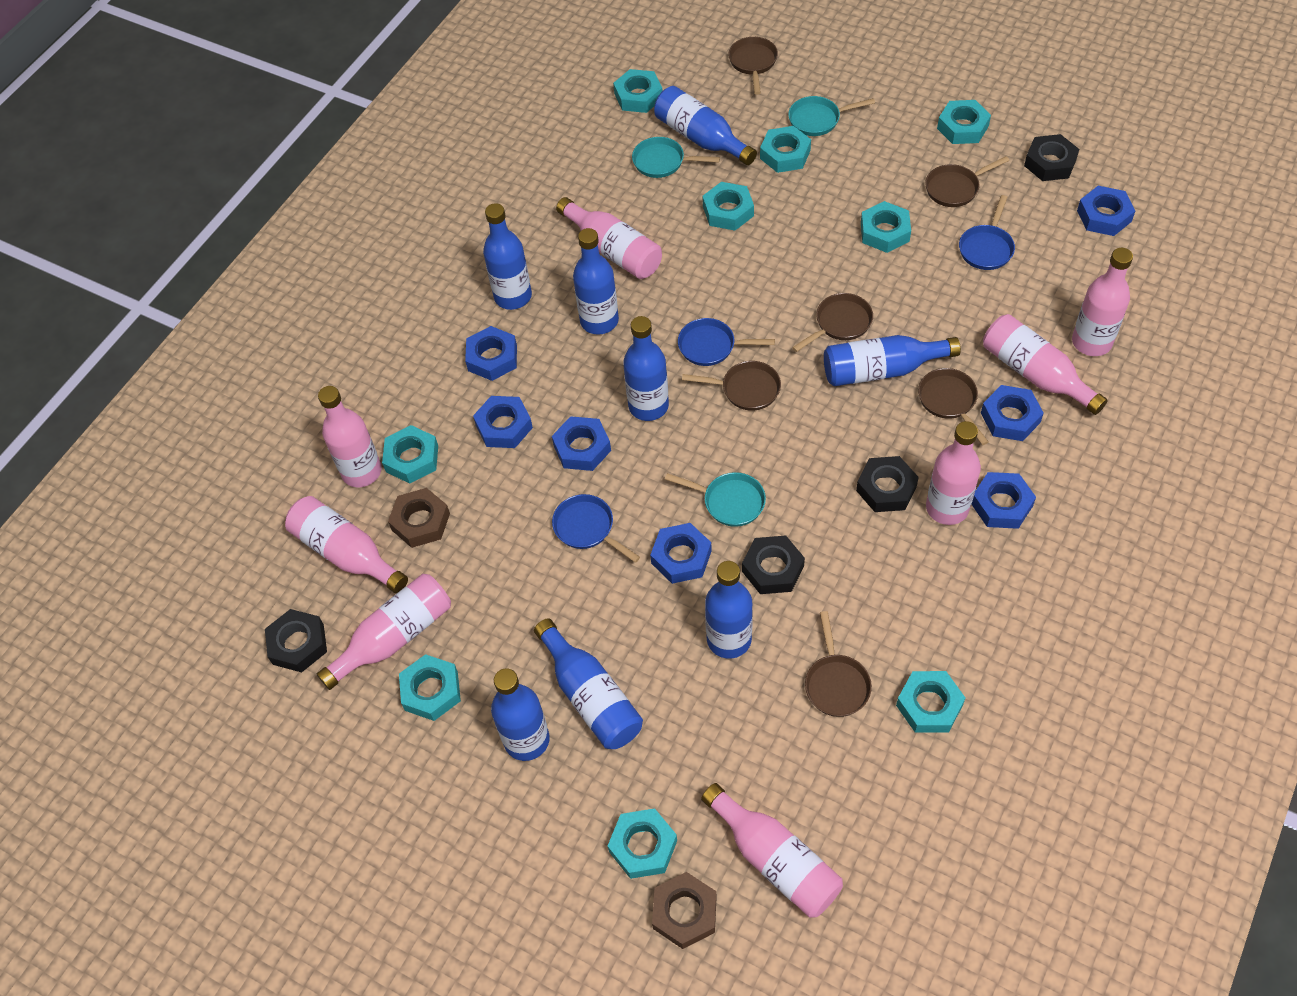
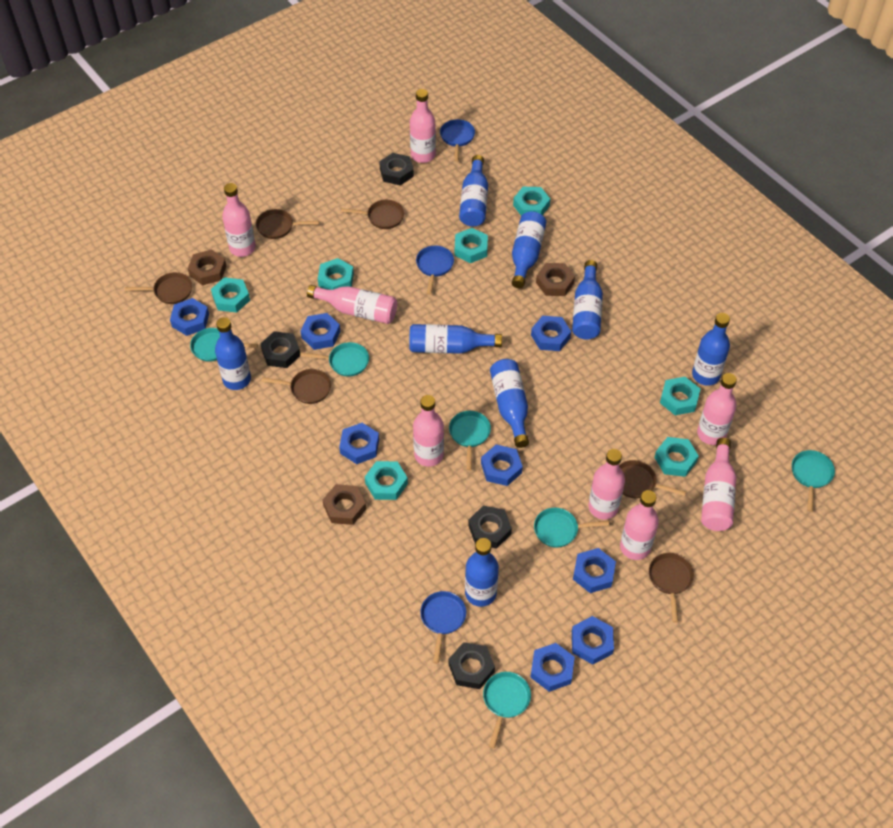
blue nut: 7 -> 8
brown nut: 2 -> 3
turquoise nut: 9 -> 7
turquoise pan: 3 -> 6

